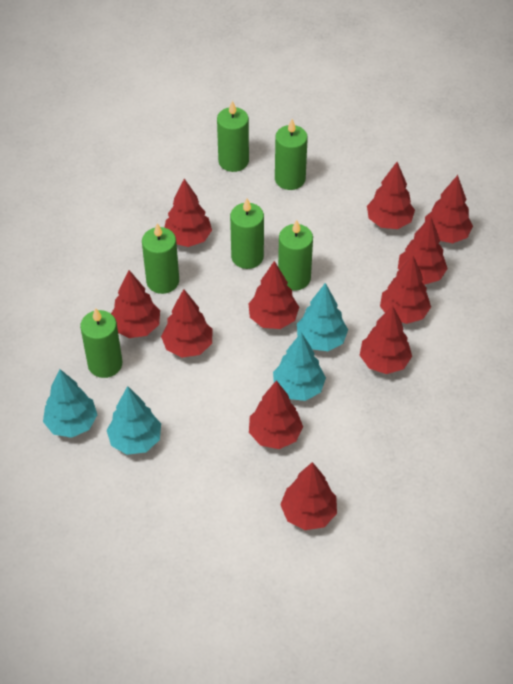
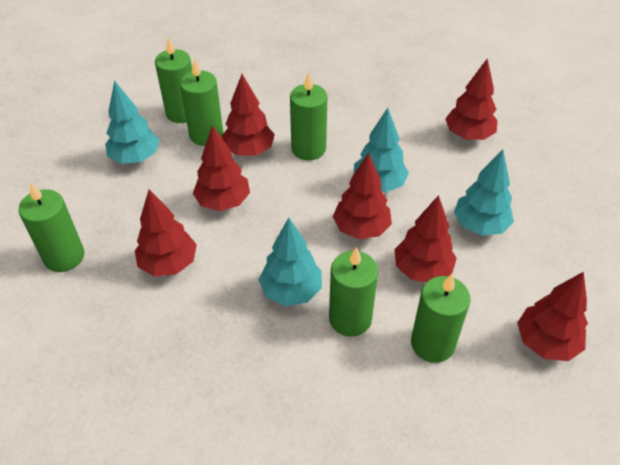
red tree: 11 -> 7

